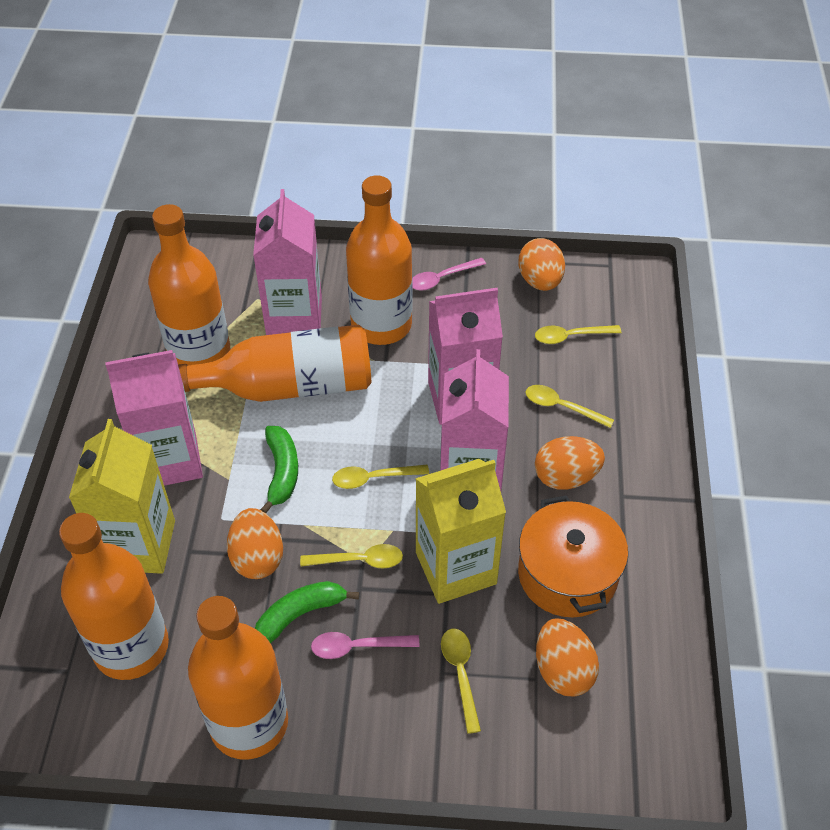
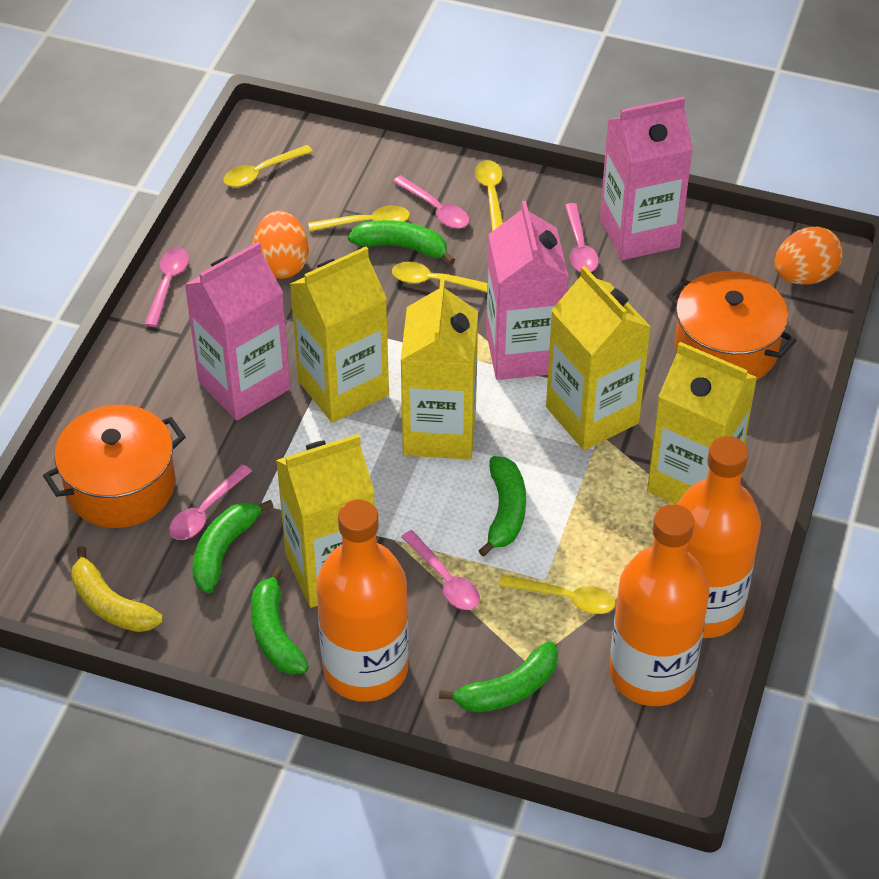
green banana: 2 -> 5
orange bottle: 5 -> 3
orange egg: 4 -> 2
orange pot: 1 -> 2
pink carton: 4 -> 3
pink spoon: 2 -> 5
yellow banana: 0 -> 1
yellow carton: 2 -> 5

